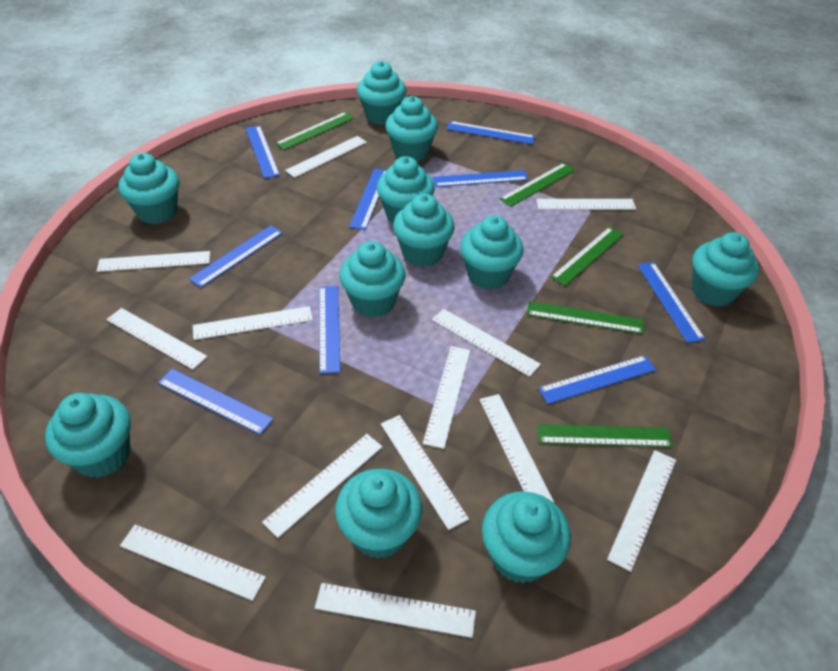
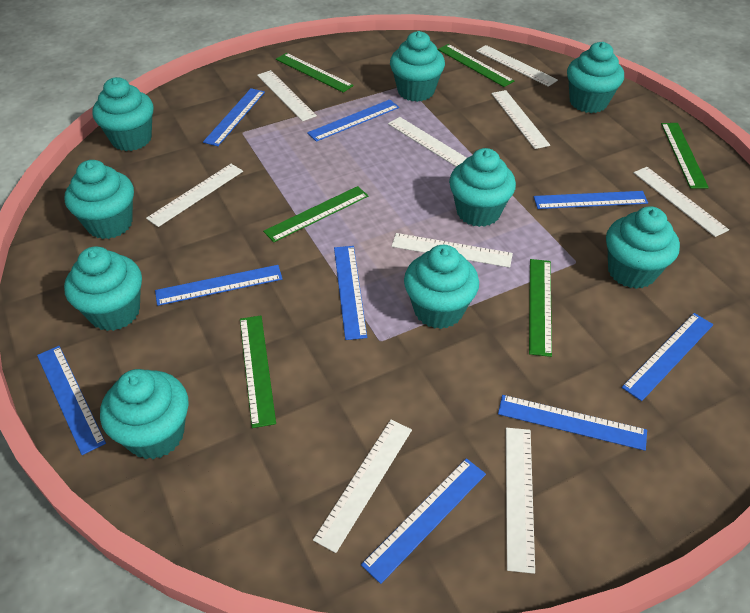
green ruler: 5 -> 6
turquoise cupcake: 11 -> 9
white ruler: 13 -> 9

